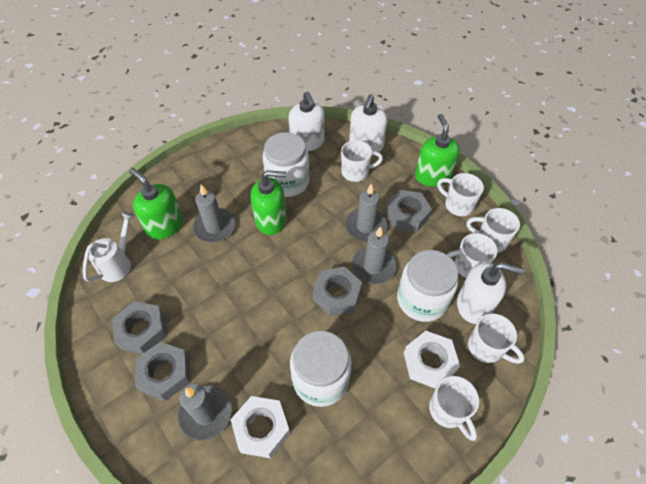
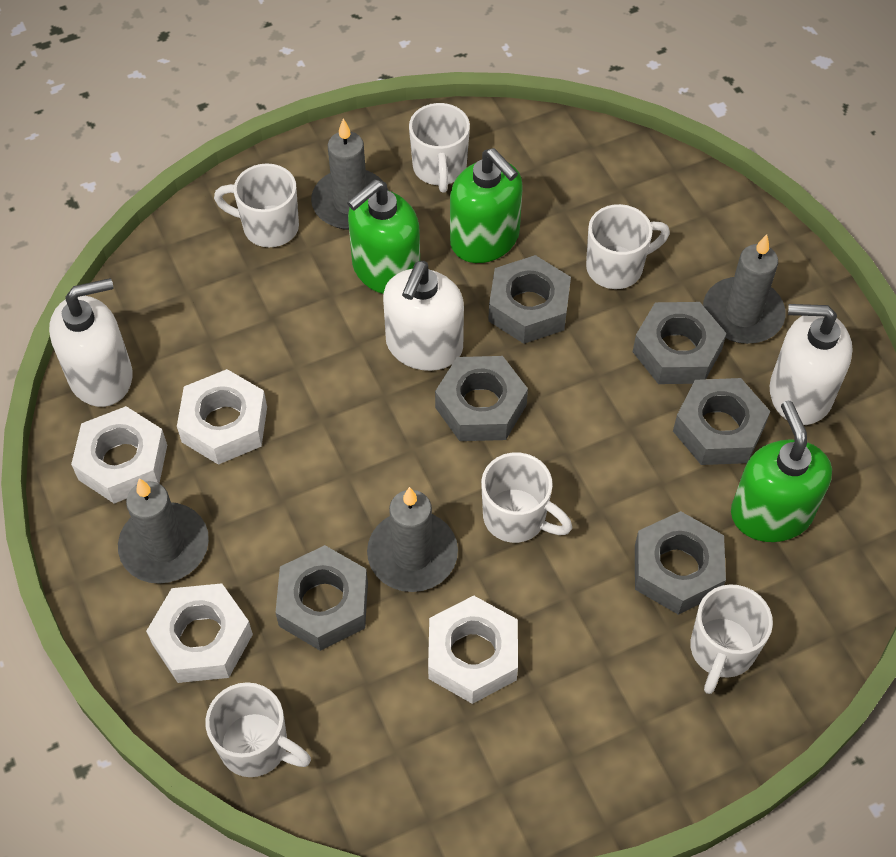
grey nut: 4 -> 6
white jar: 3 -> 0
white nut: 2 -> 4
white watering can: 1 -> 0

